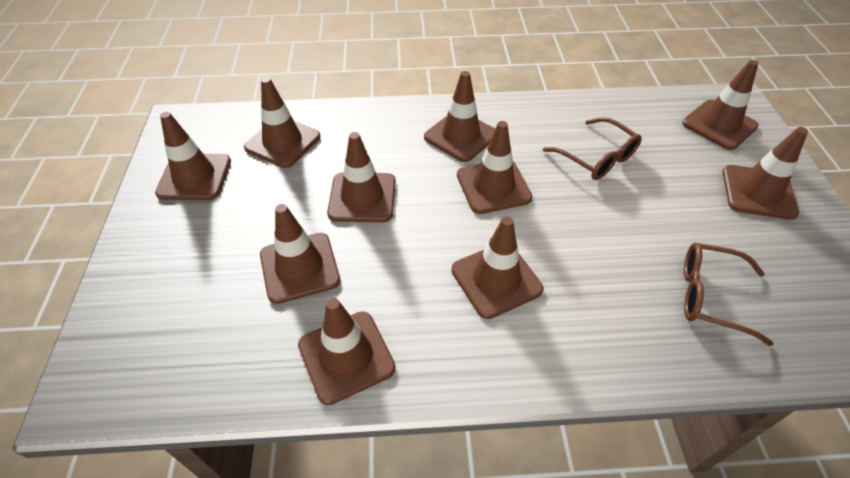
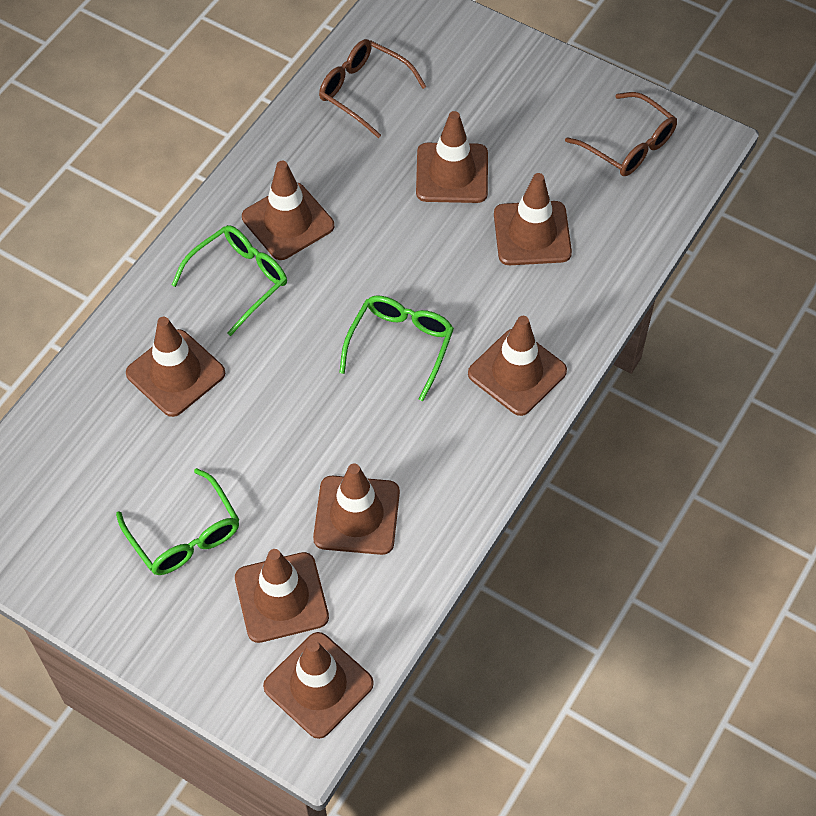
brown traffic cone: 10 -> 8
green glasses: 0 -> 3

